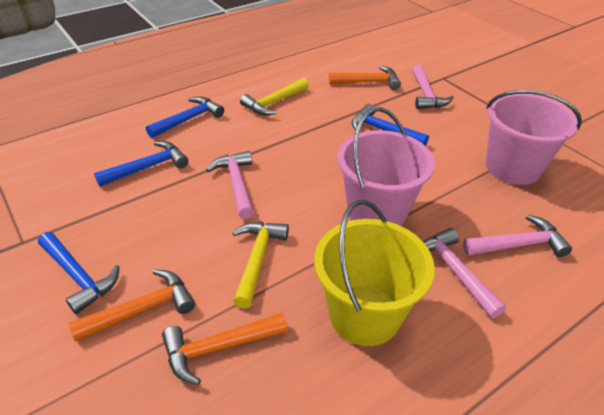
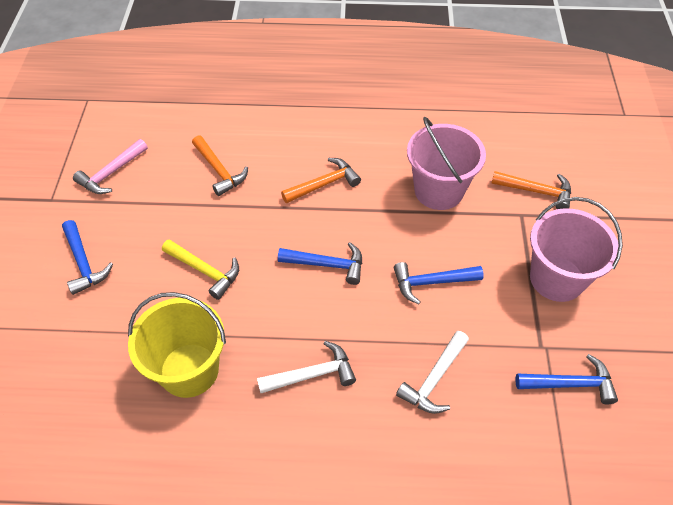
pink hammer: 4 -> 1
white hammer: 0 -> 2
yellow hammer: 2 -> 1

